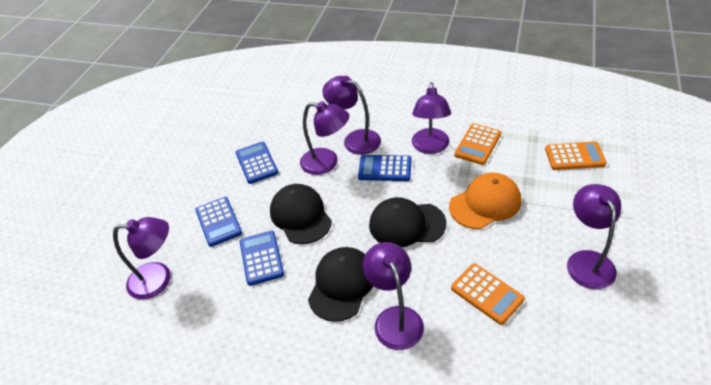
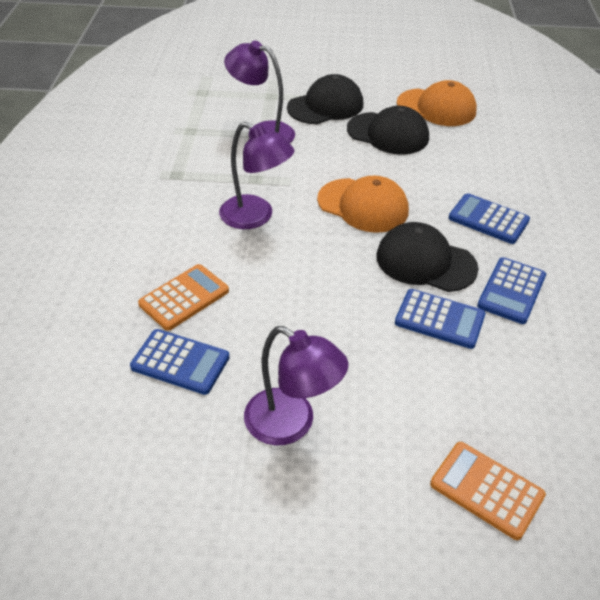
orange calculator: 3 -> 2
orange cap: 1 -> 2
purple lamp: 6 -> 3

